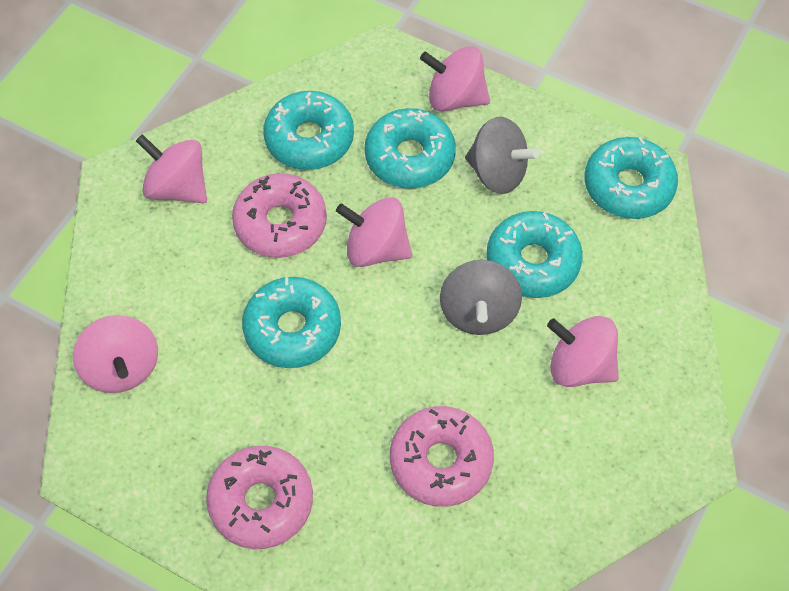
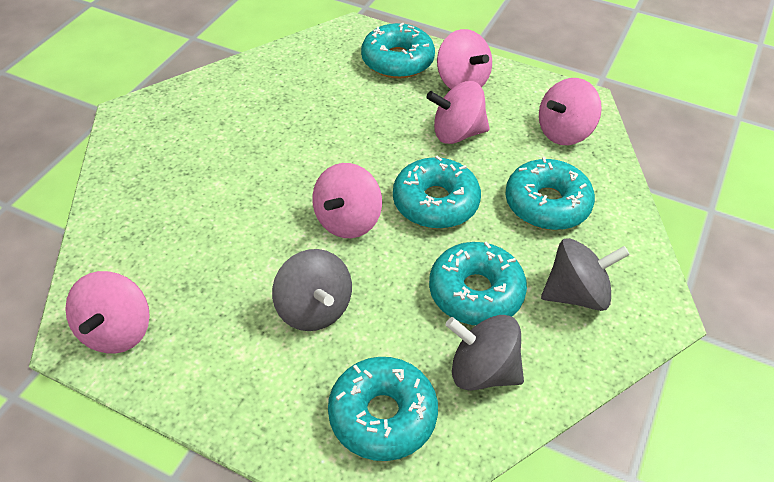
grey spinning top: 2 -> 3
pink donut: 3 -> 0

